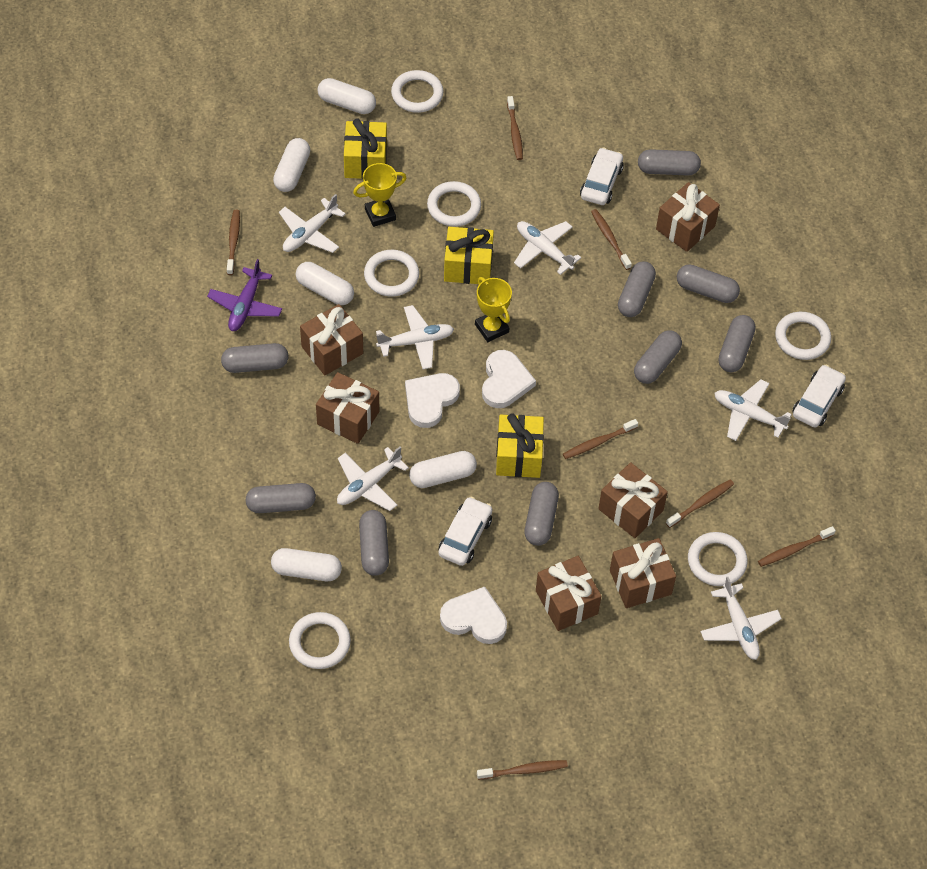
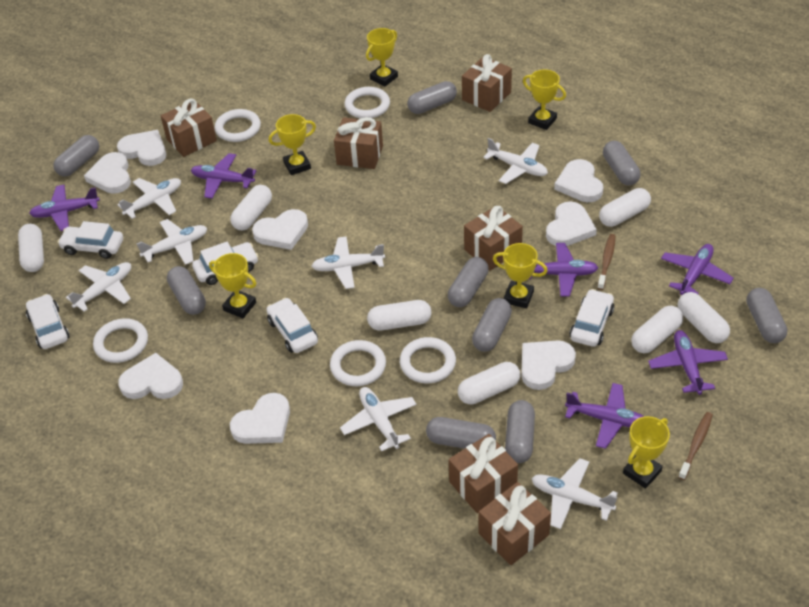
brown toothbrush: 7 -> 2
purple plane: 1 -> 6
white capsule: 5 -> 7
white car: 3 -> 5
white heart: 3 -> 8
white plane: 6 -> 7
white ring: 6 -> 5
yellow gift: 3 -> 0
yellow trophy: 2 -> 6

